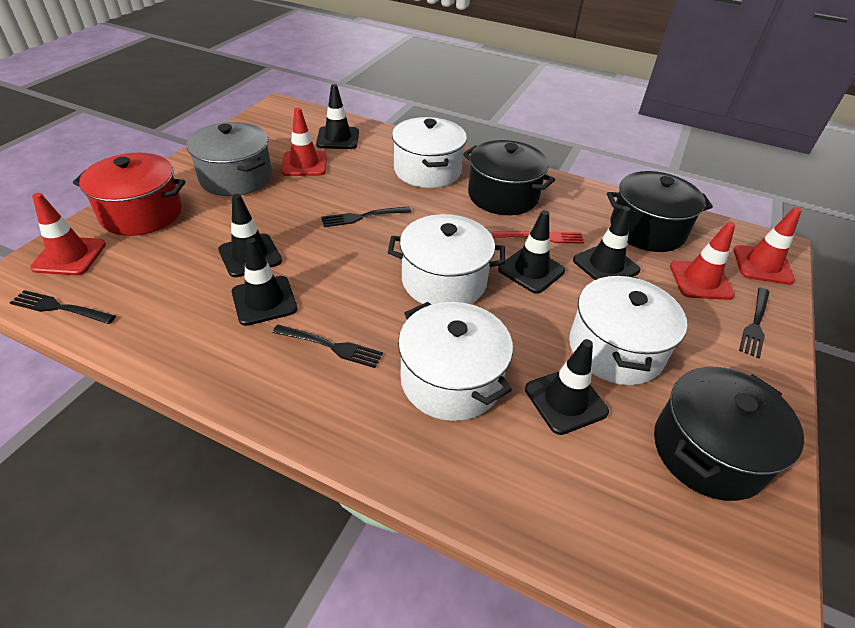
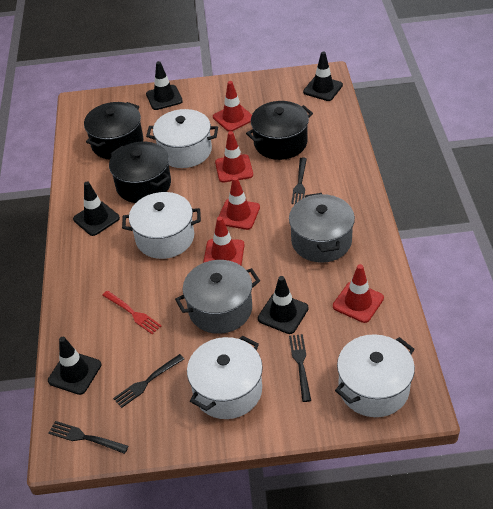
black traffic cone: 6 -> 5
grey pot: 1 -> 2
red pot: 1 -> 0
red traffic cone: 4 -> 5

